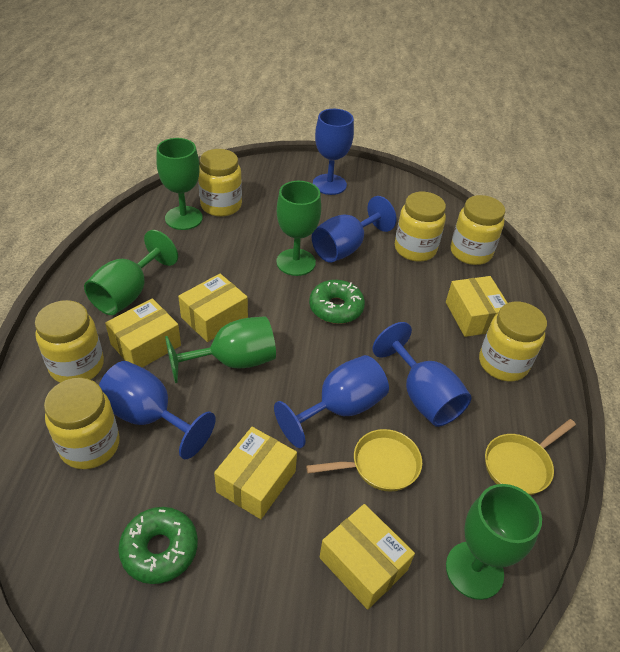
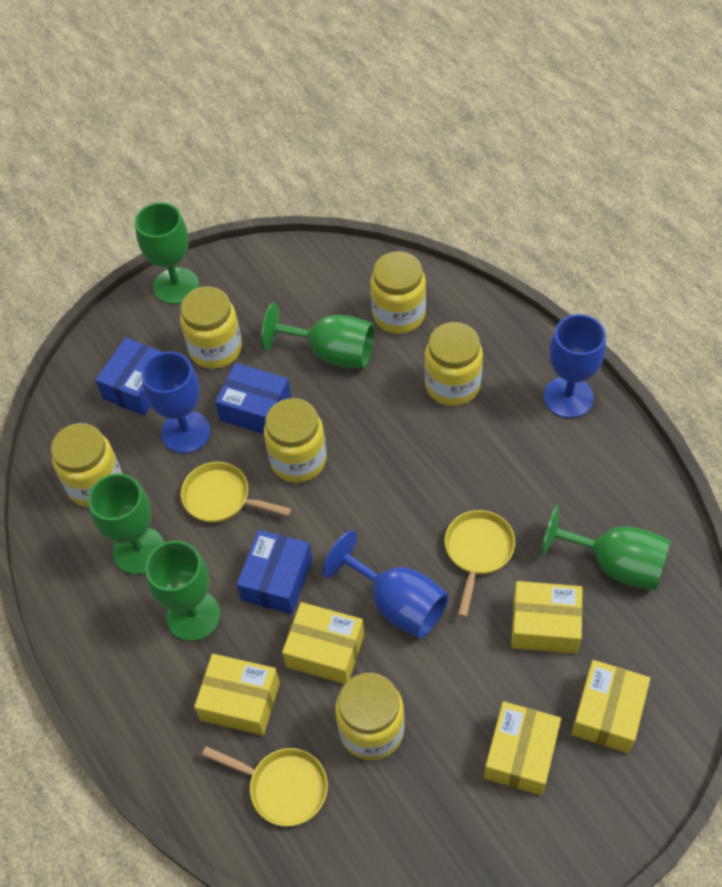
blue box: 0 -> 3
blue goblet: 5 -> 3
green donut: 2 -> 0
yellow pan: 2 -> 3

